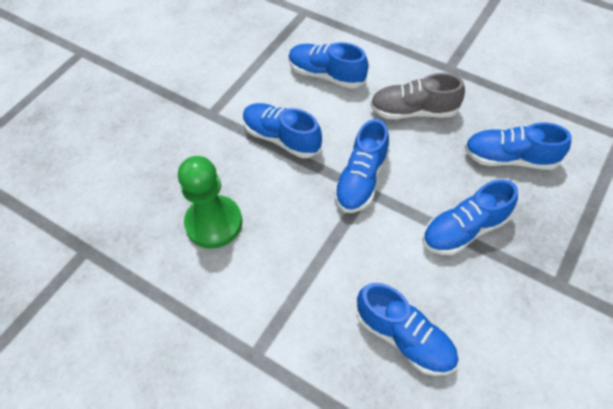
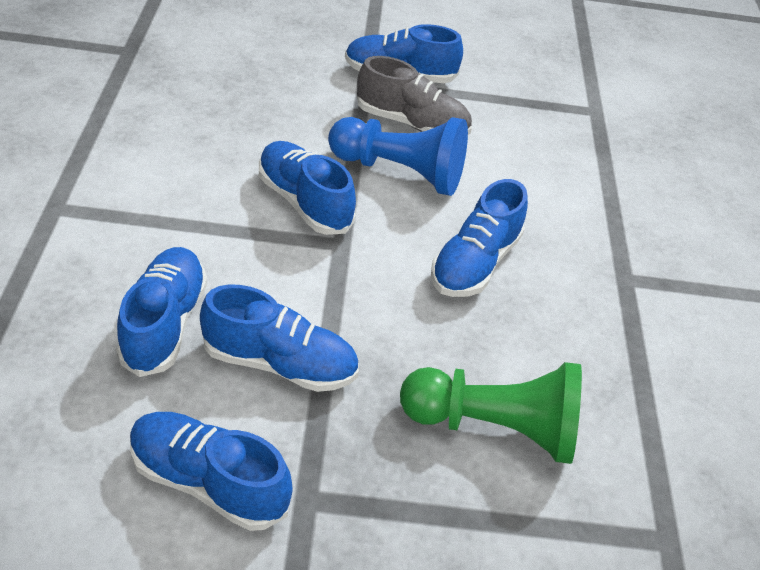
blue pawn: 0 -> 1

